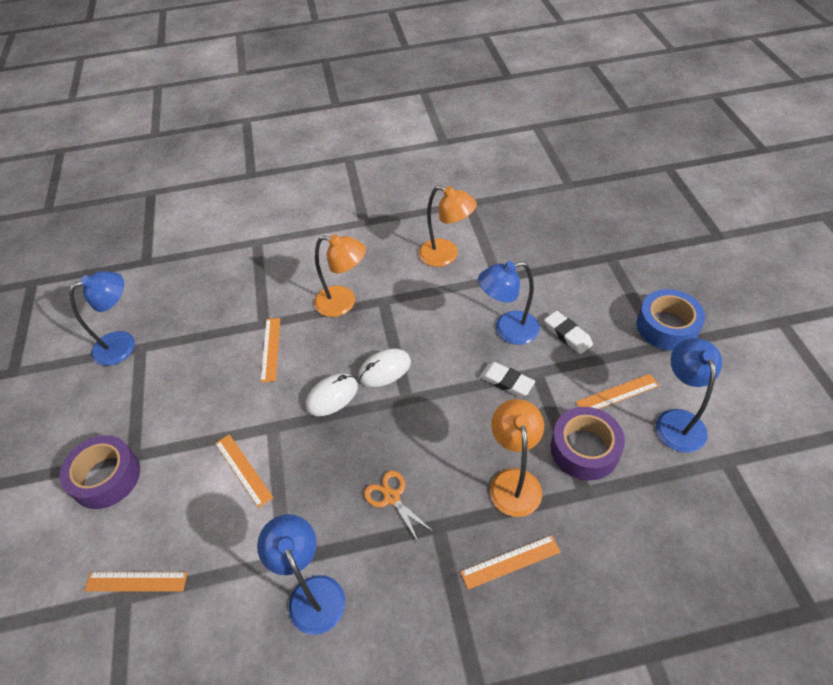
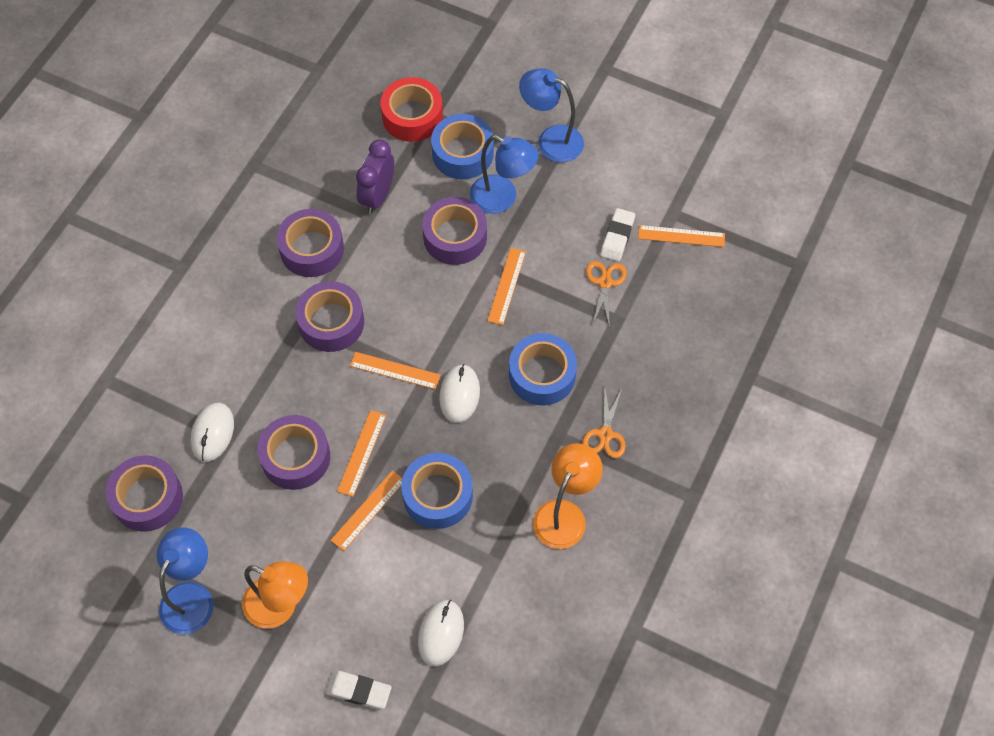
blue lamp: 4 -> 3
blue tape: 1 -> 3
orange lamp: 3 -> 2
orange scissors: 1 -> 2
purple clock: 0 -> 1
purple tape: 2 -> 5
red tape: 0 -> 1
white mouse: 2 -> 3

